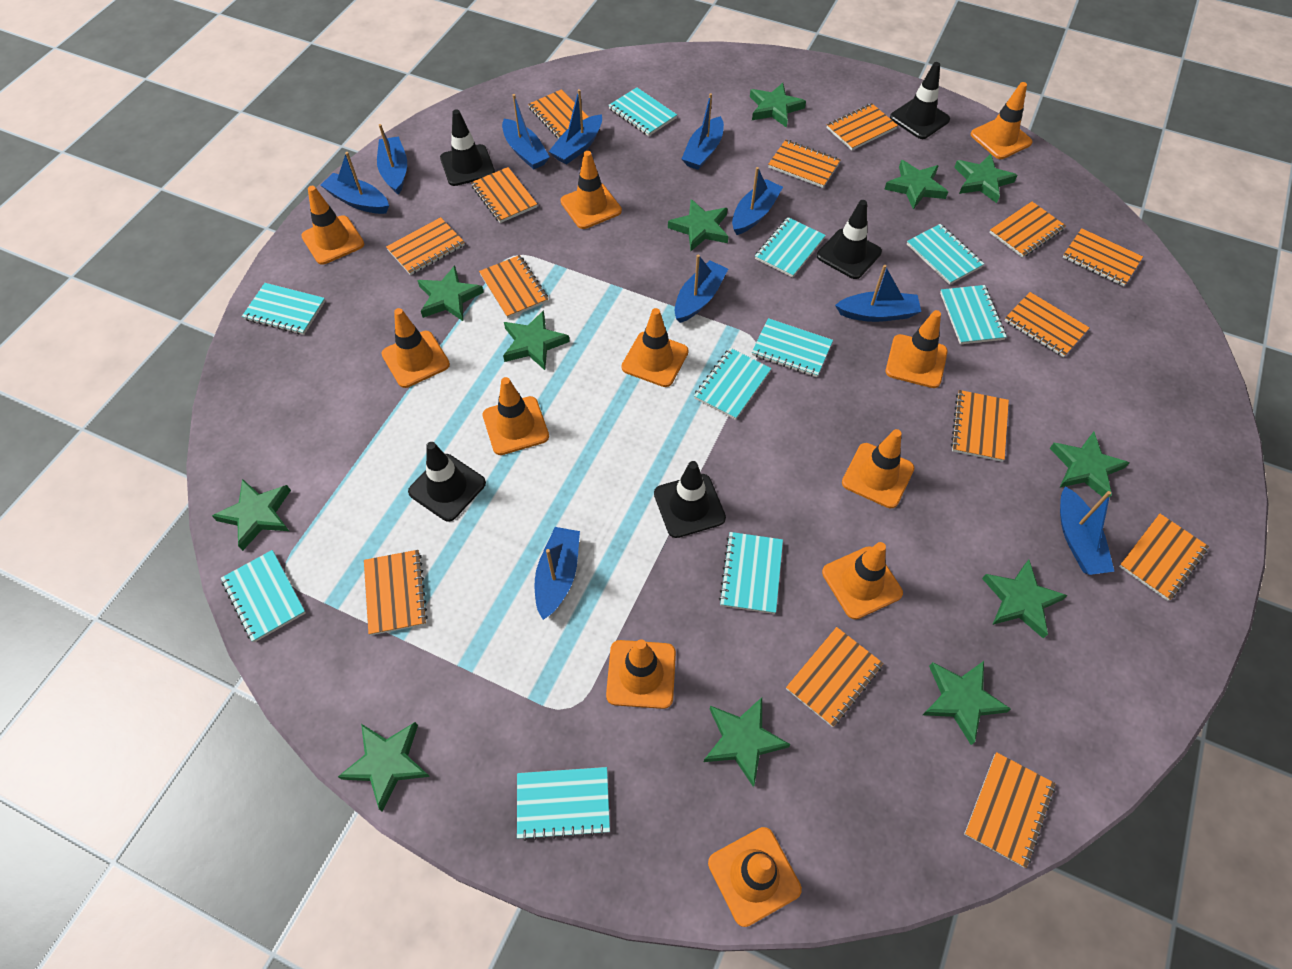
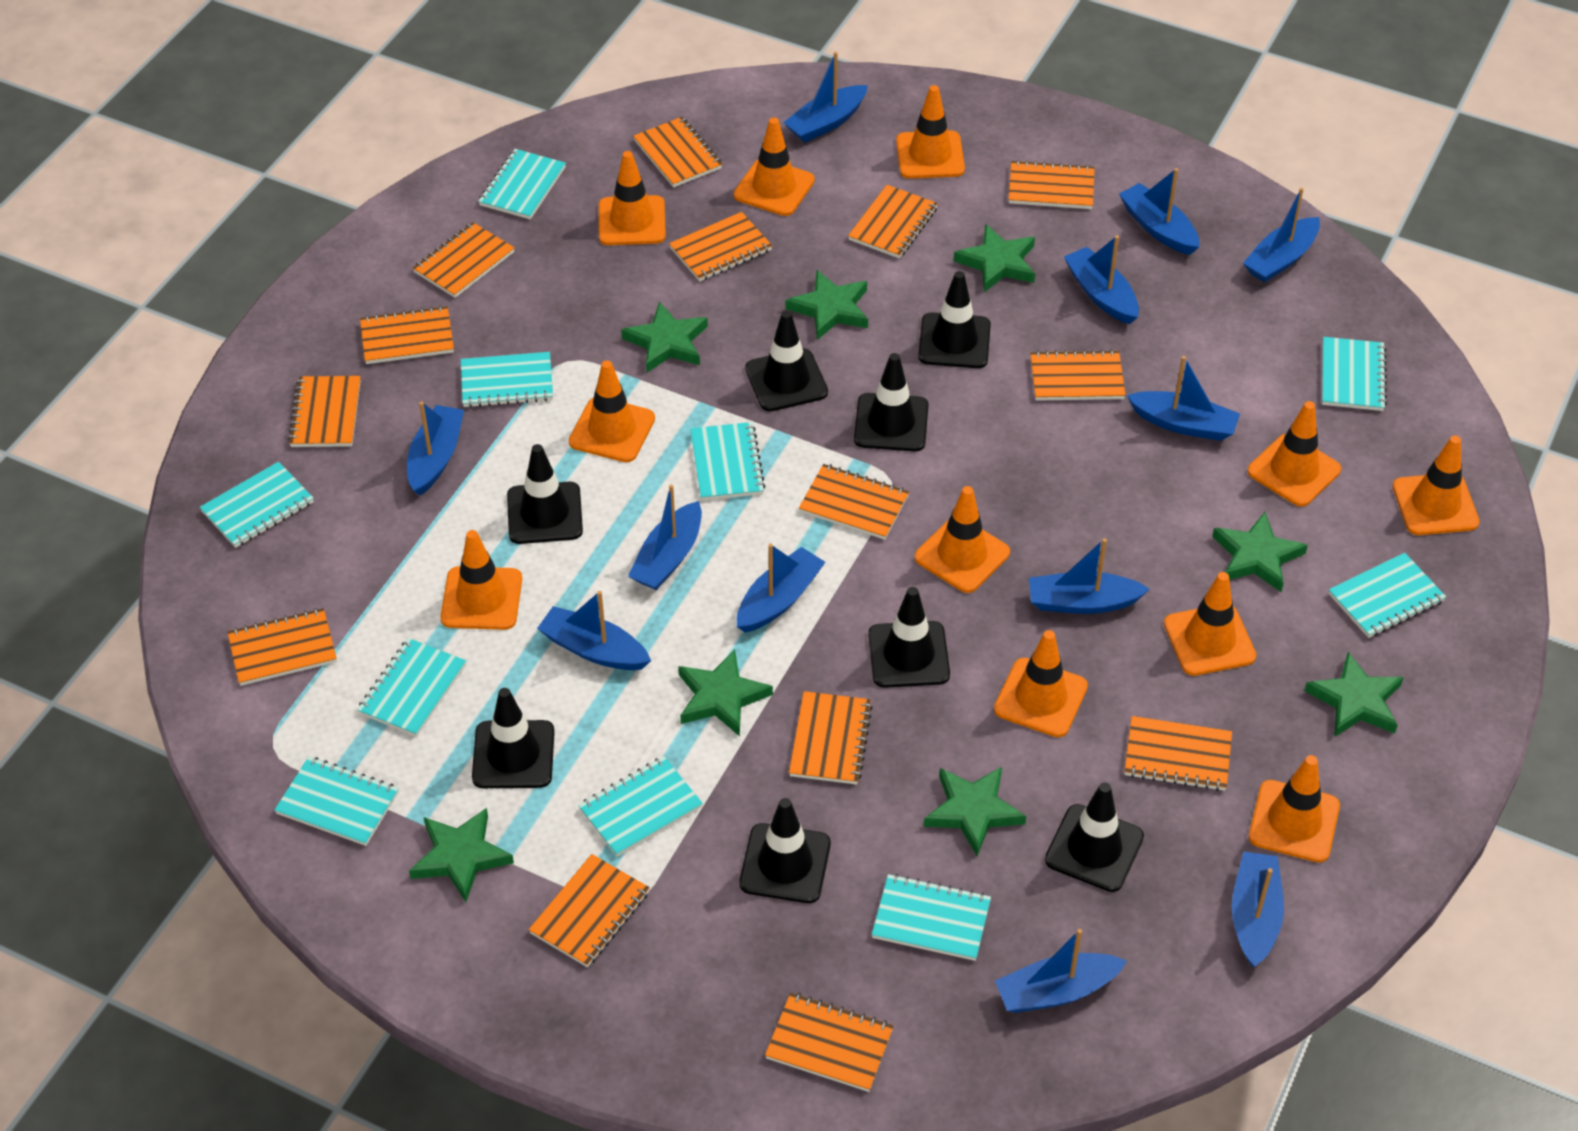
black traffic cone: 5 -> 8
blue boat: 10 -> 12
green star: 12 -> 8

